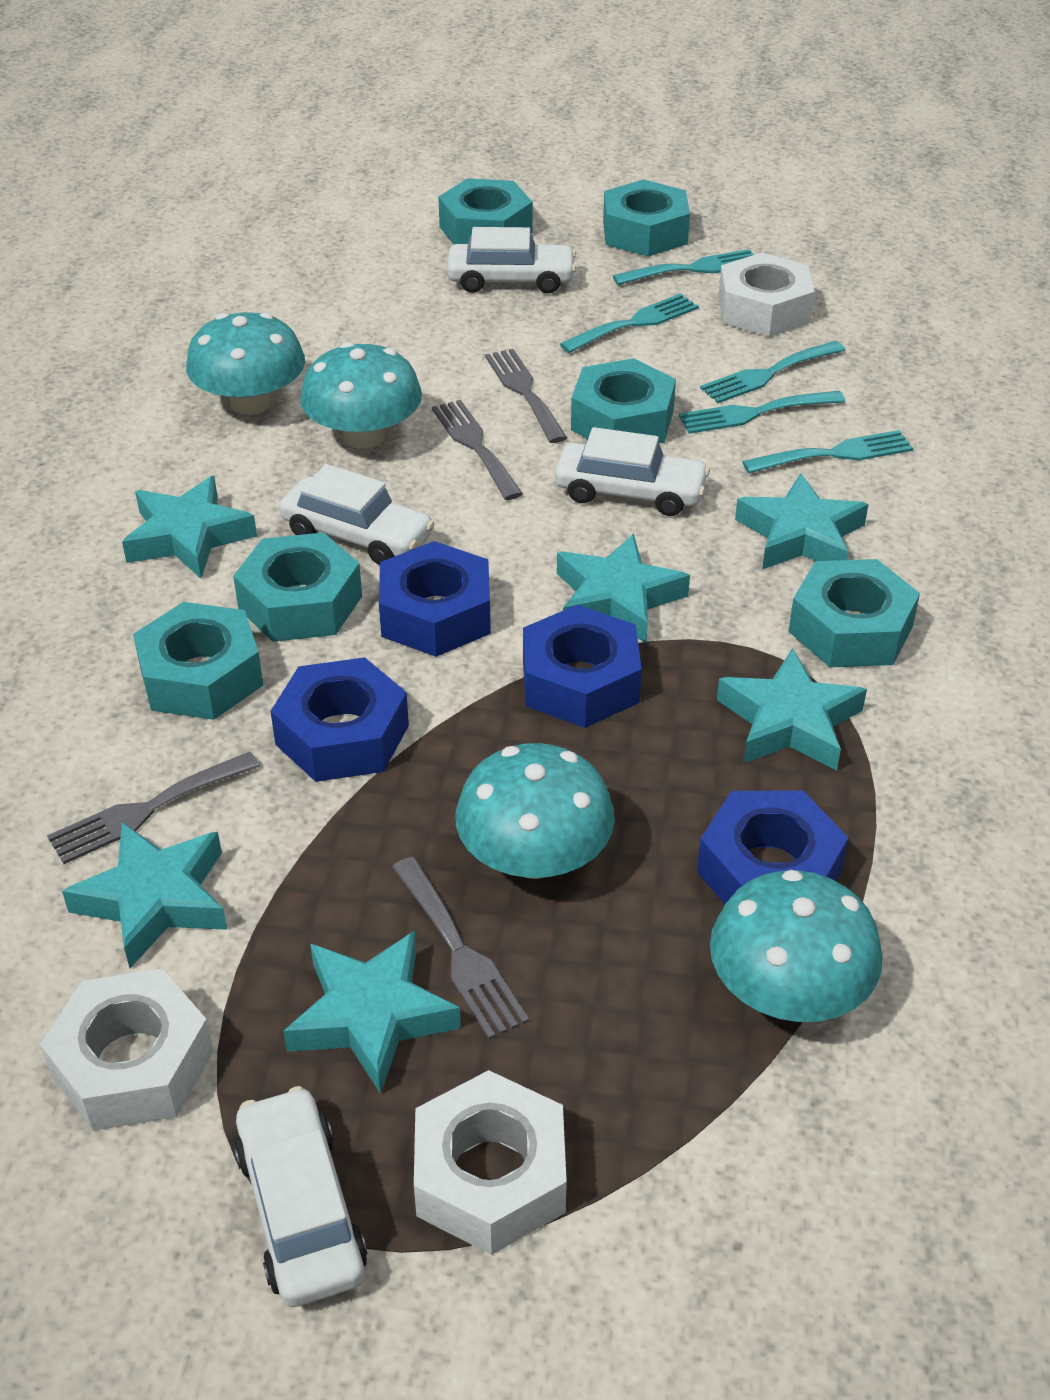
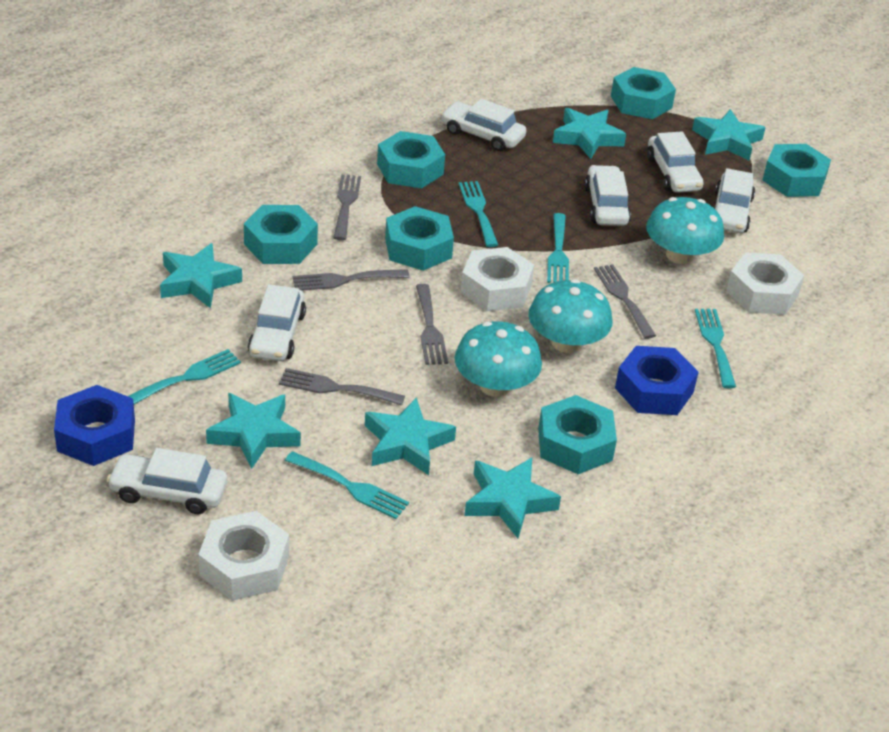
blue nut: 4 -> 2
grey fork: 4 -> 5
turquoise mushroom: 4 -> 3
white car: 4 -> 6

